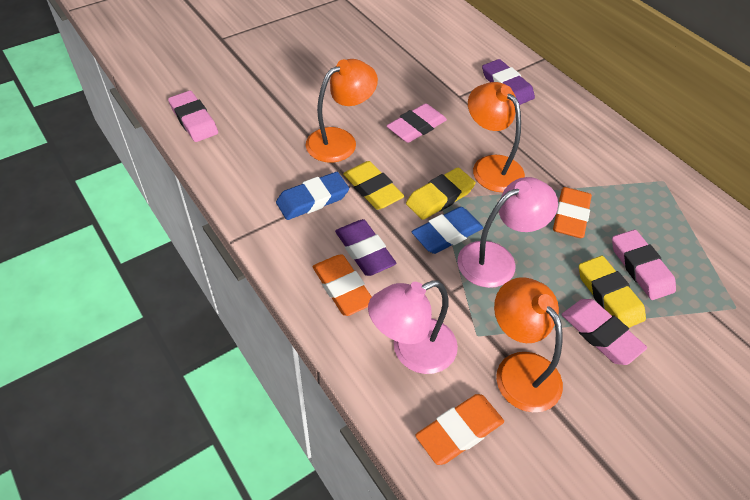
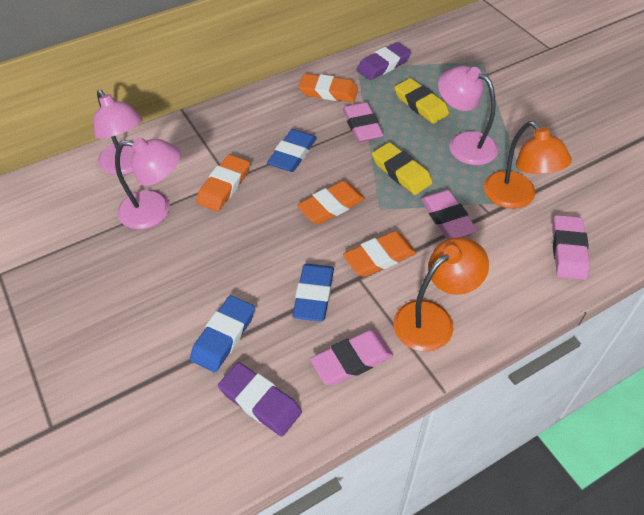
blue eraser: 2 -> 3
orange eraser: 3 -> 4
orange lamp: 3 -> 2
pink lamp: 2 -> 3
yellow eraser: 3 -> 2

